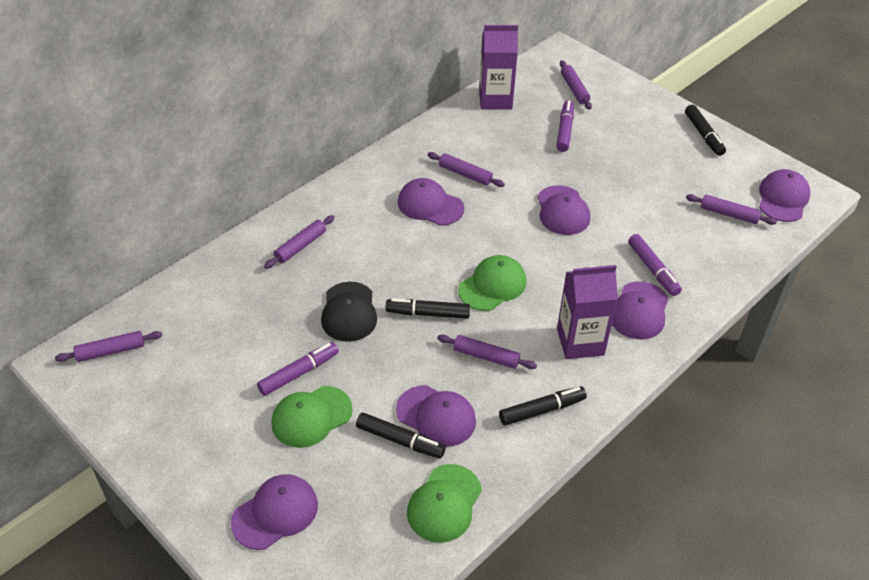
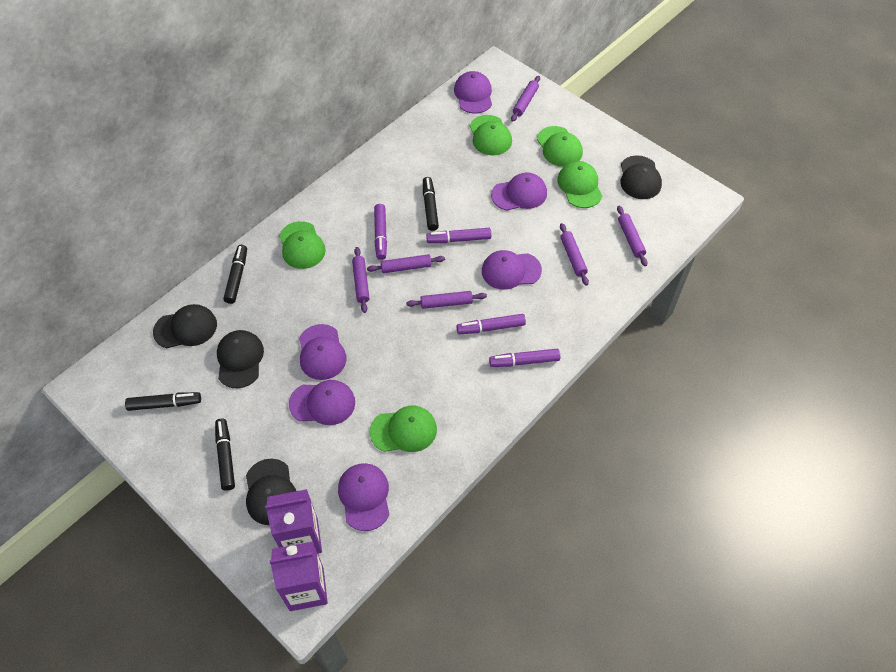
black cap: 1 -> 4
green cap: 3 -> 5
purple marker: 3 -> 4

